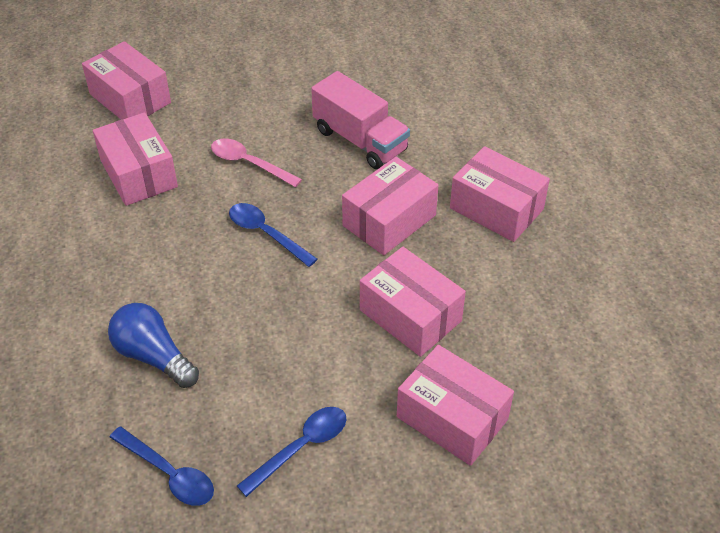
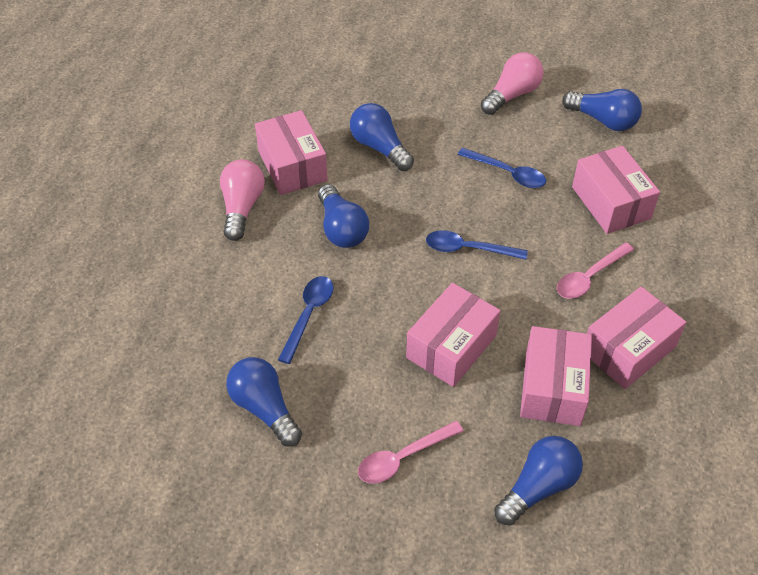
blue light bulb: 1 -> 5
pink box: 6 -> 5
pink light bulb: 0 -> 2
pink spoon: 1 -> 2
pink truck: 1 -> 0

